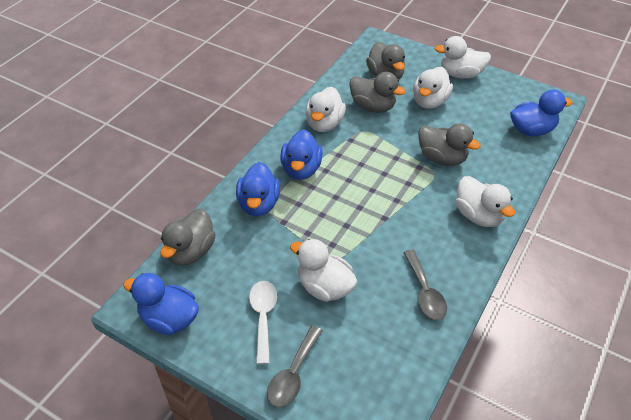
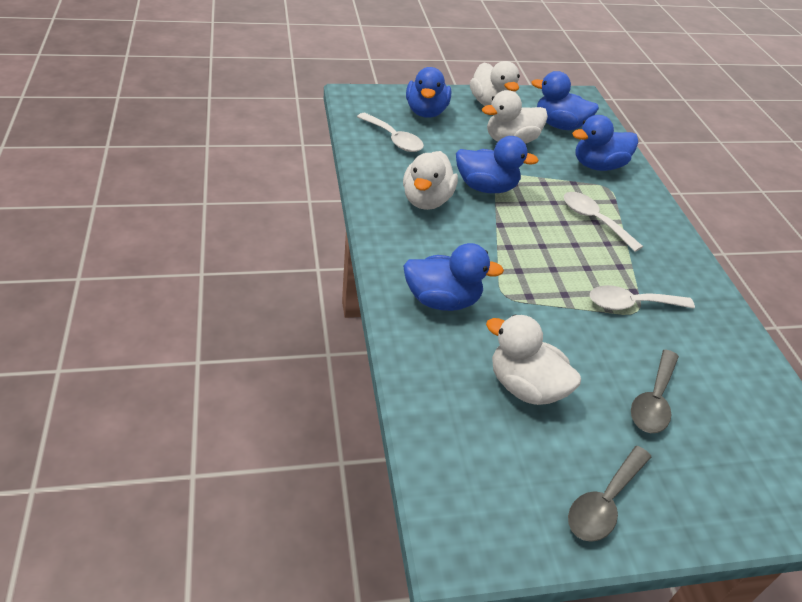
blue duck: 4 -> 5
grey duck: 4 -> 0
white duck: 5 -> 4
white spoon: 1 -> 3

